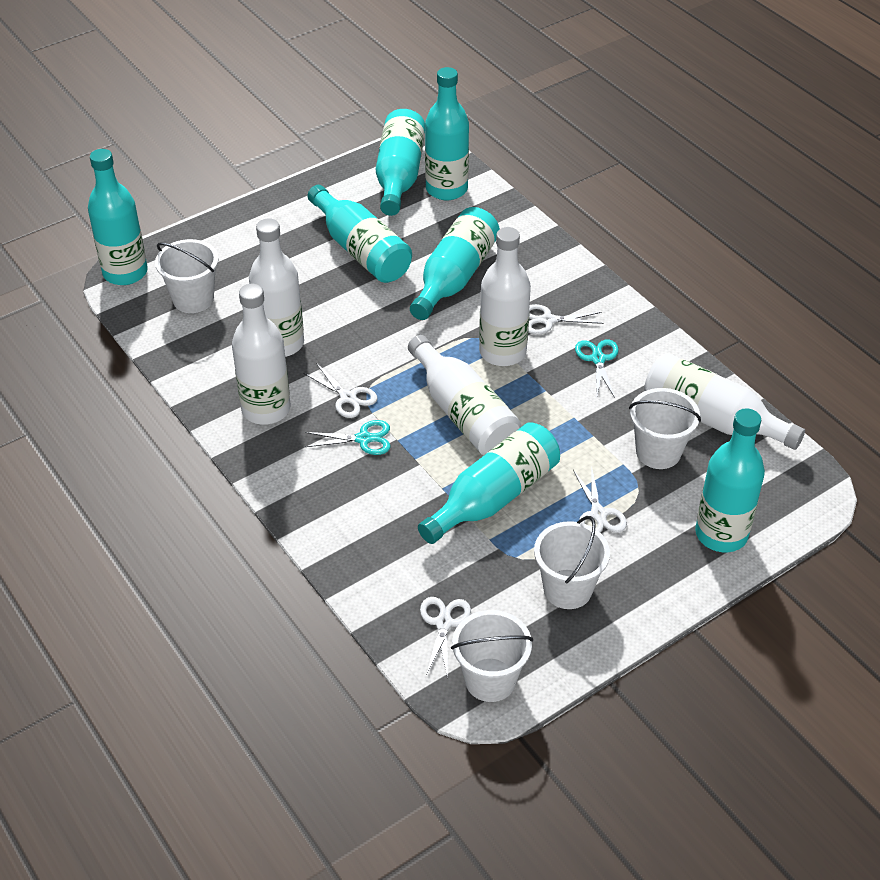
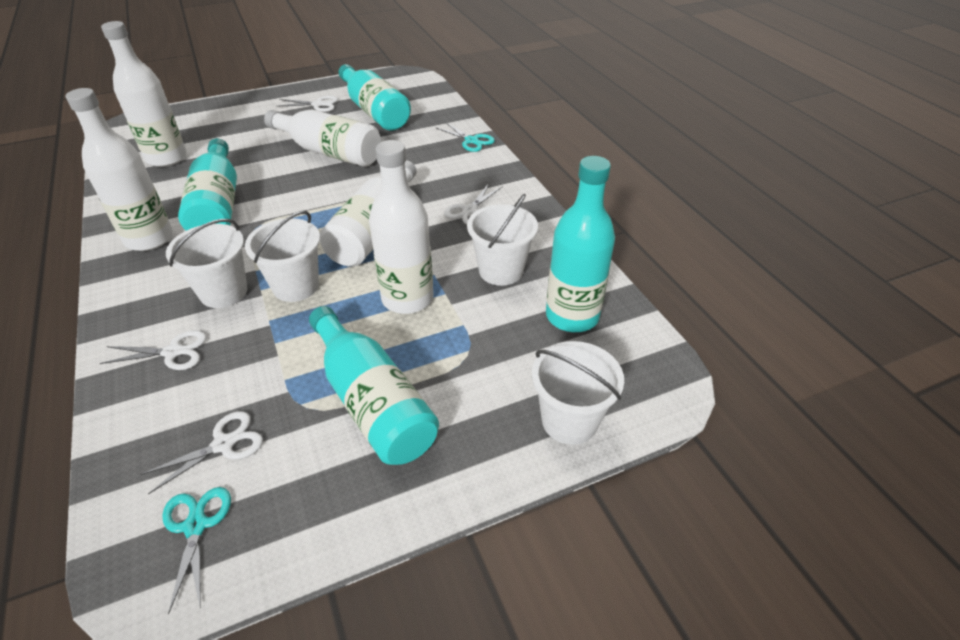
turquoise bottle: 7 -> 4

